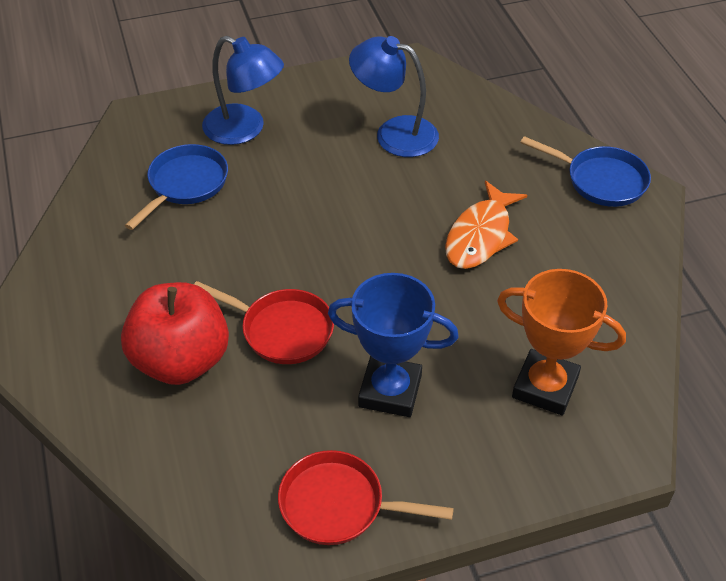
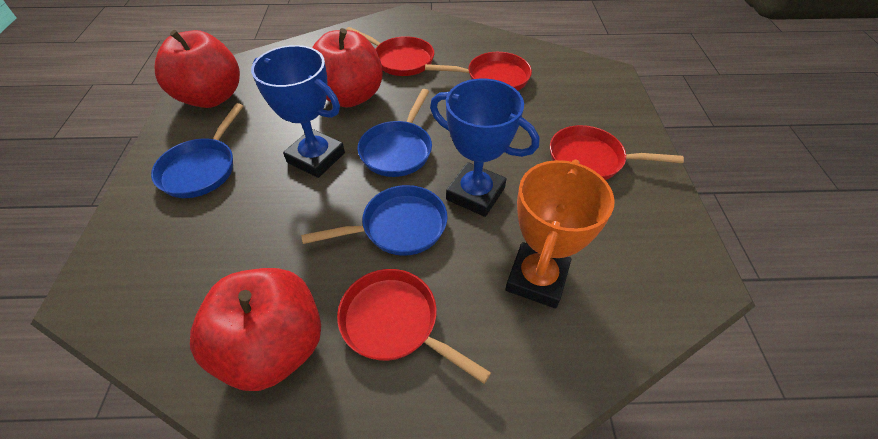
blue lamp: 2 -> 0
blue pan: 2 -> 3
blue trophy: 1 -> 2
orange fish: 1 -> 0
red apple: 1 -> 3
red pan: 2 -> 4

